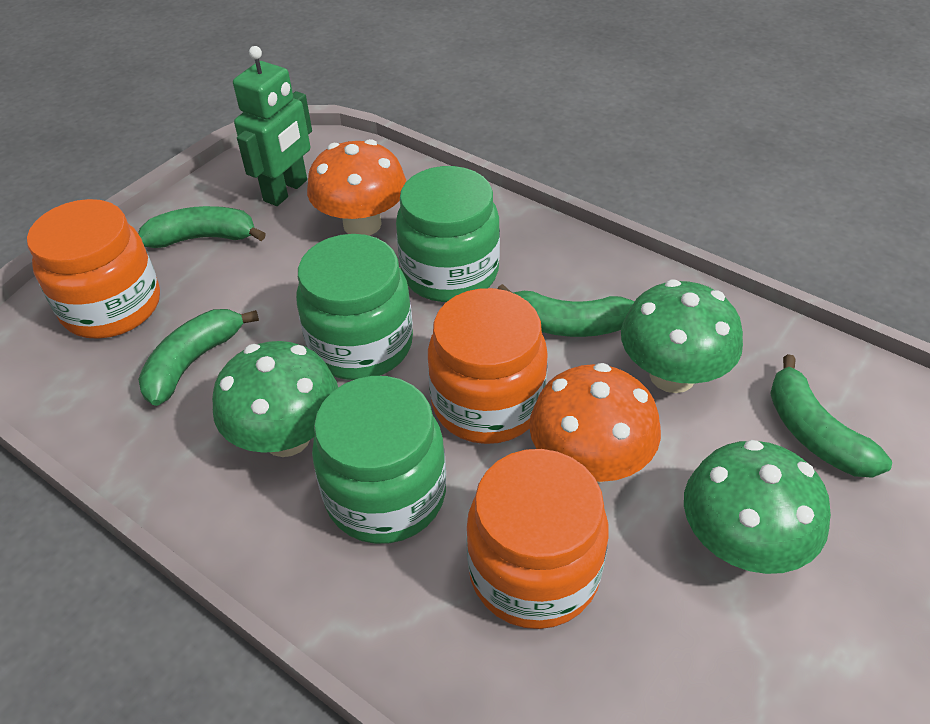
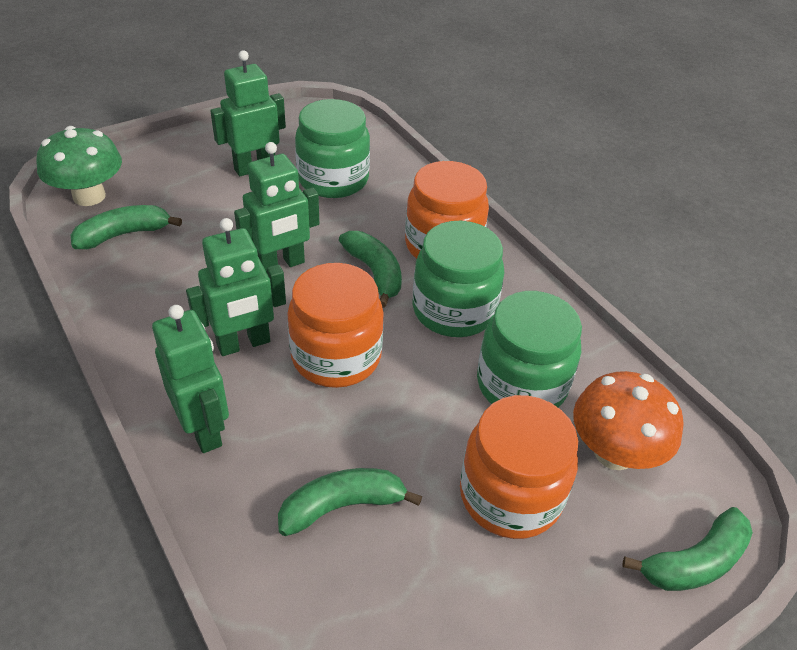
green mushroom: 3 -> 1
green robot: 1 -> 4
orange mushroom: 2 -> 1

